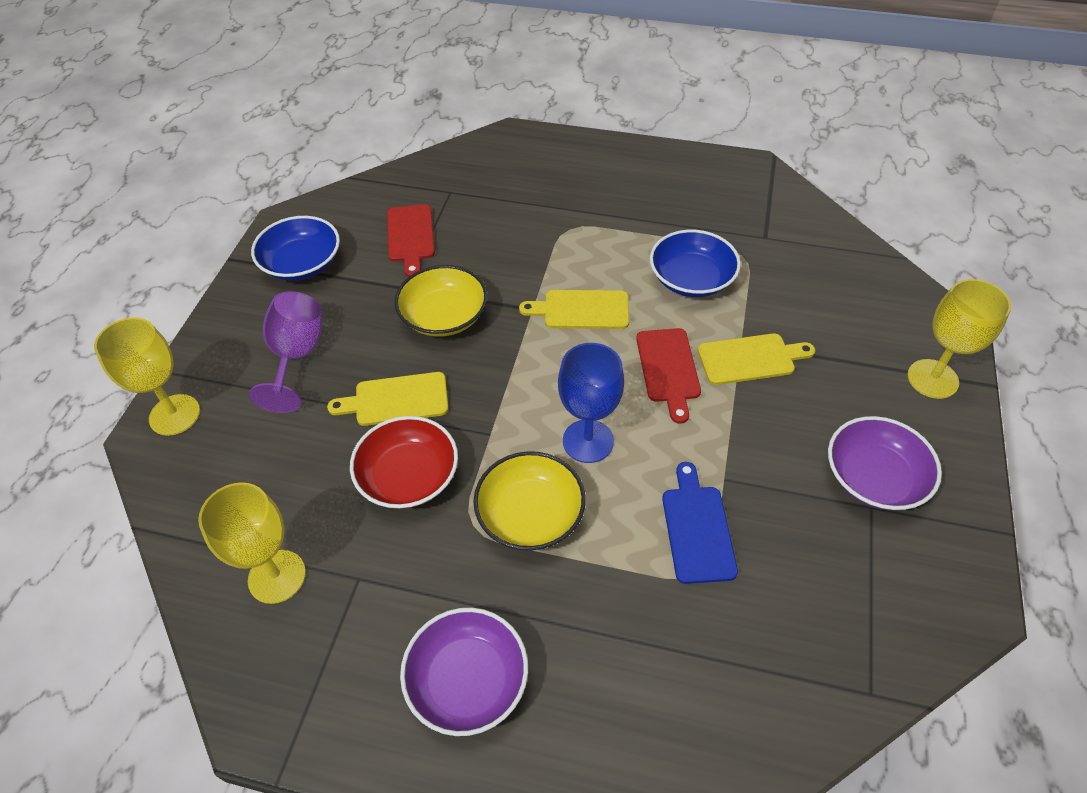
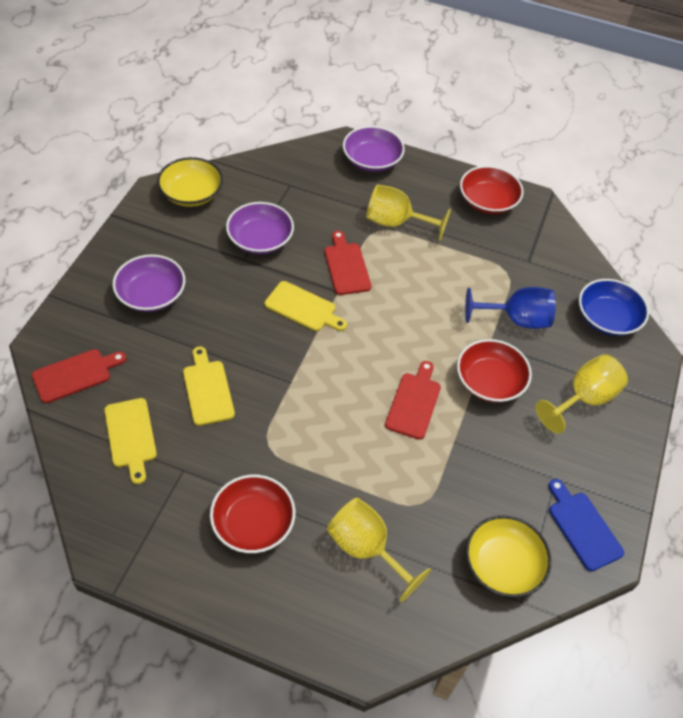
blue bowl: 2 -> 1
purple bowl: 2 -> 3
purple goblet: 1 -> 0
red bowl: 1 -> 3
red cutting board: 2 -> 3

